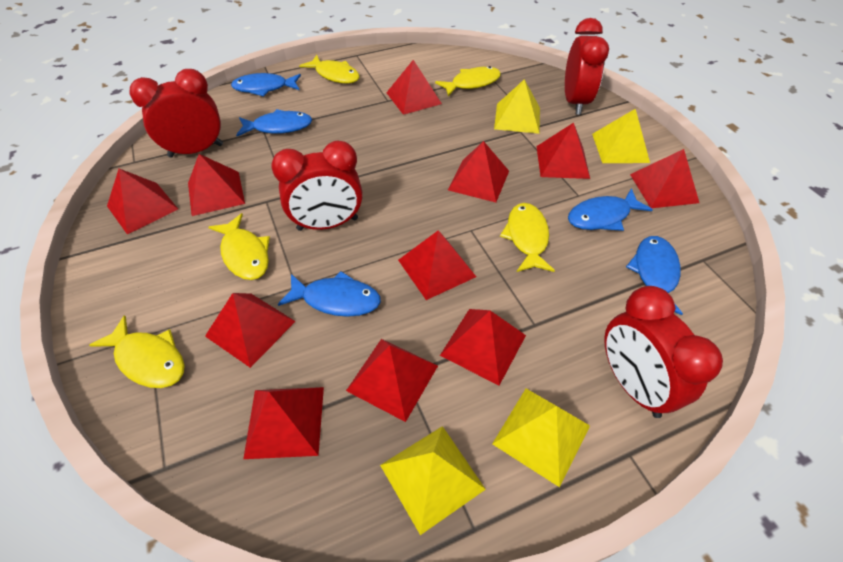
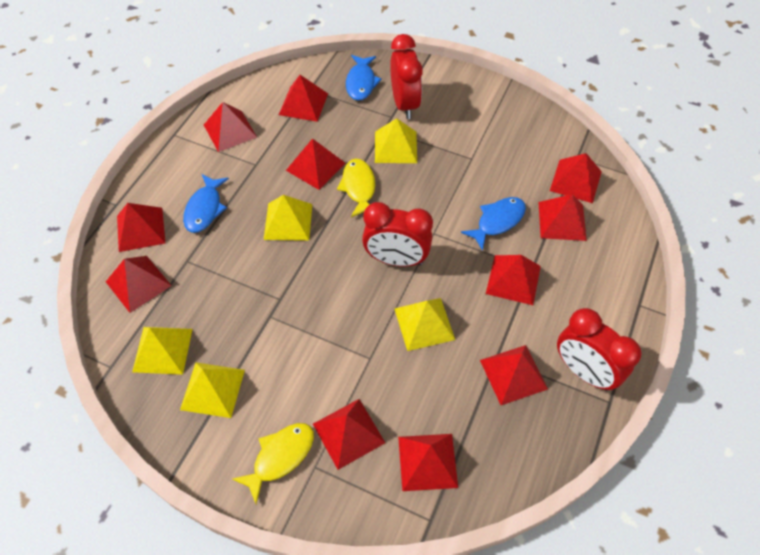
blue fish: 5 -> 3
red clock: 4 -> 3
yellow fish: 5 -> 2
yellow pyramid: 4 -> 5

